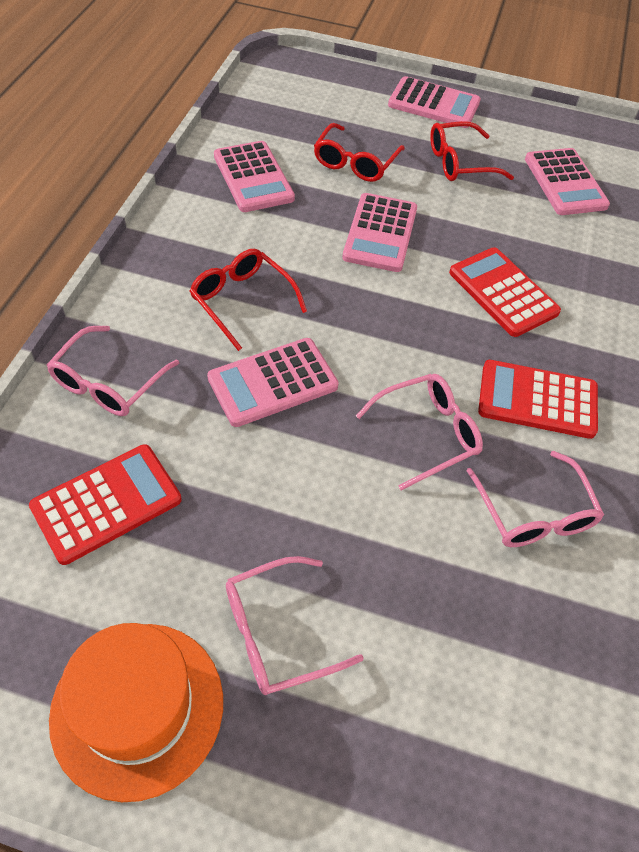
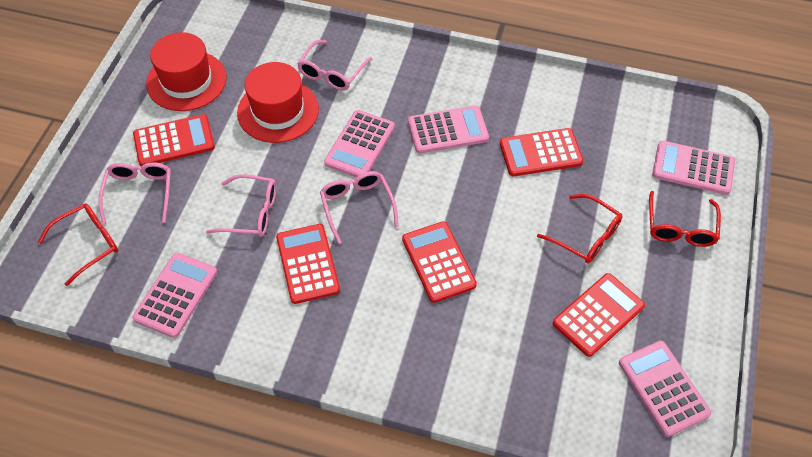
orange hat: 1 -> 0
red calculator: 3 -> 5
red hat: 0 -> 2

